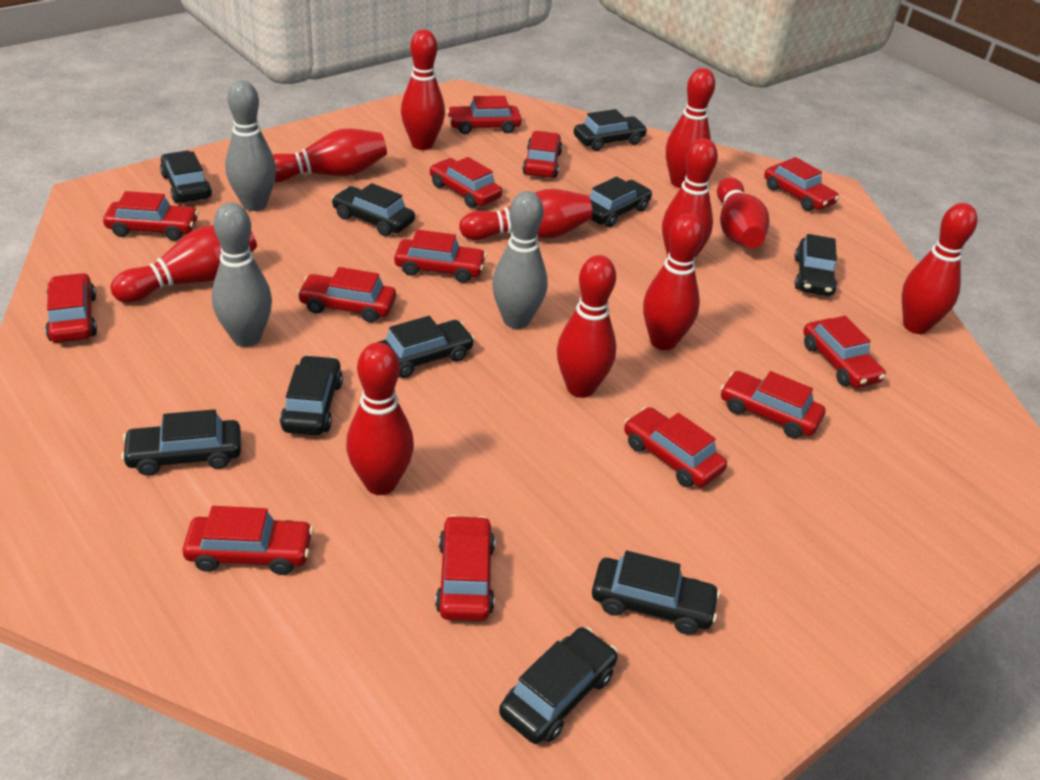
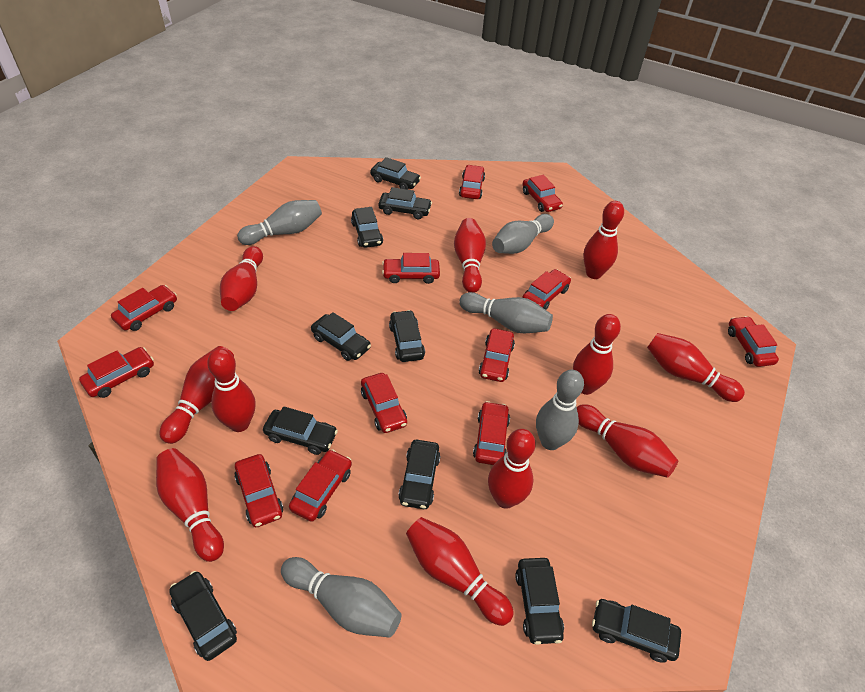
grey bowling pin: 3 -> 5
red car: 13 -> 12

